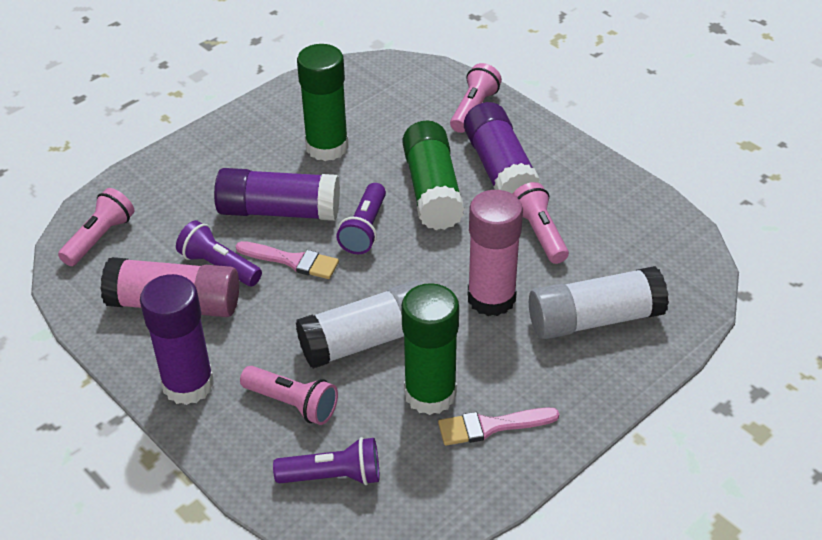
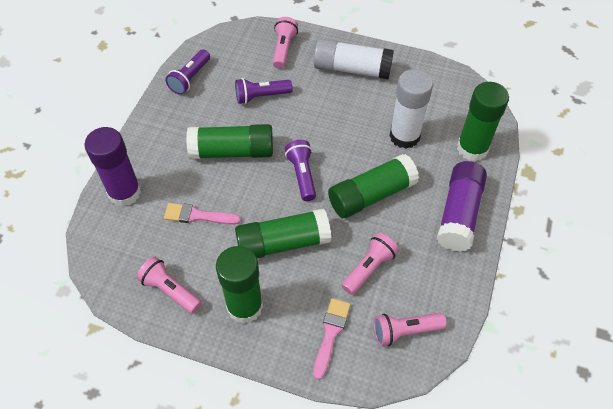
green glue stick: 3 -> 5
pink glue stick: 2 -> 0
purple glue stick: 3 -> 2

